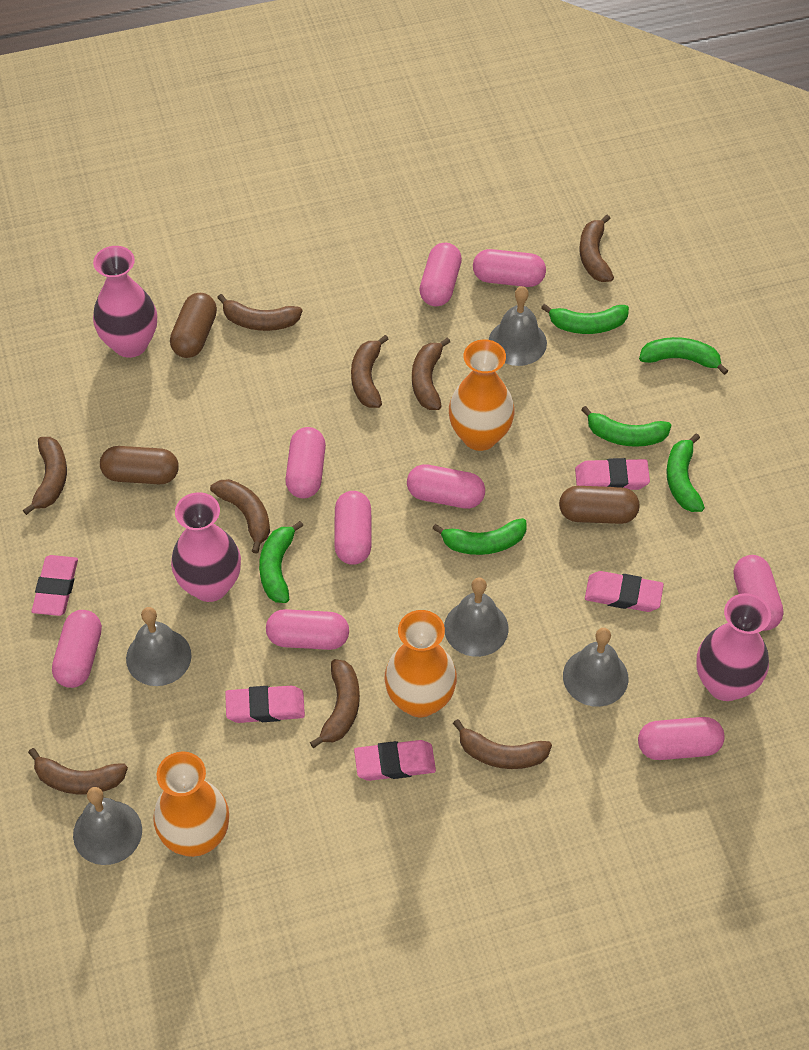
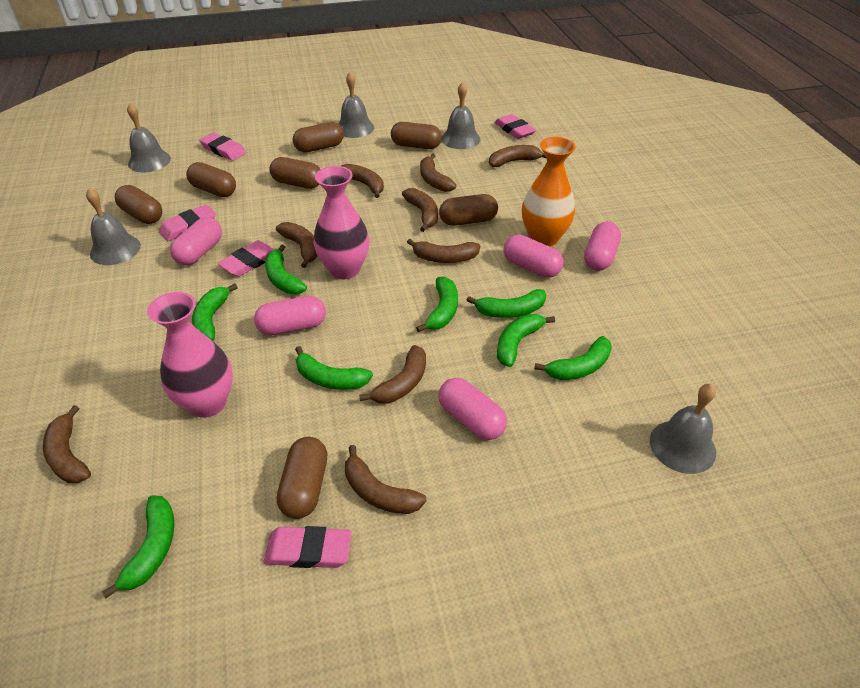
brown capsule: 3 -> 7
green banana: 6 -> 8
orange vase: 3 -> 1
pink capsule: 9 -> 5
pink vase: 3 -> 2

